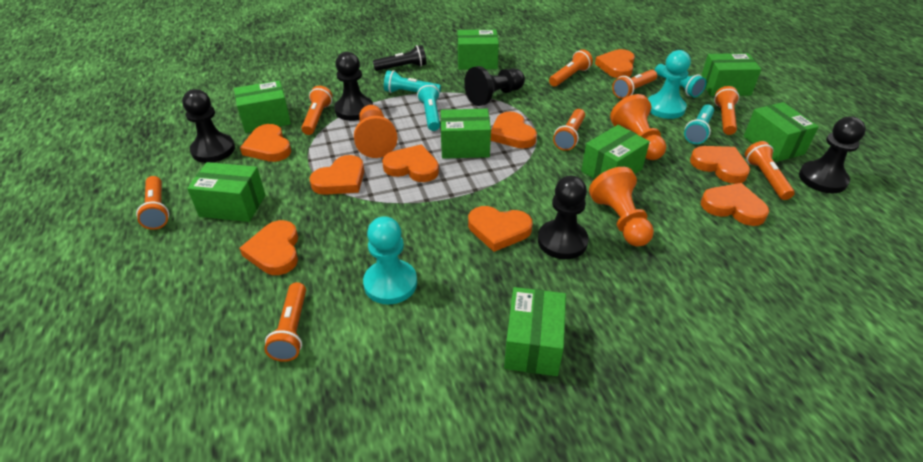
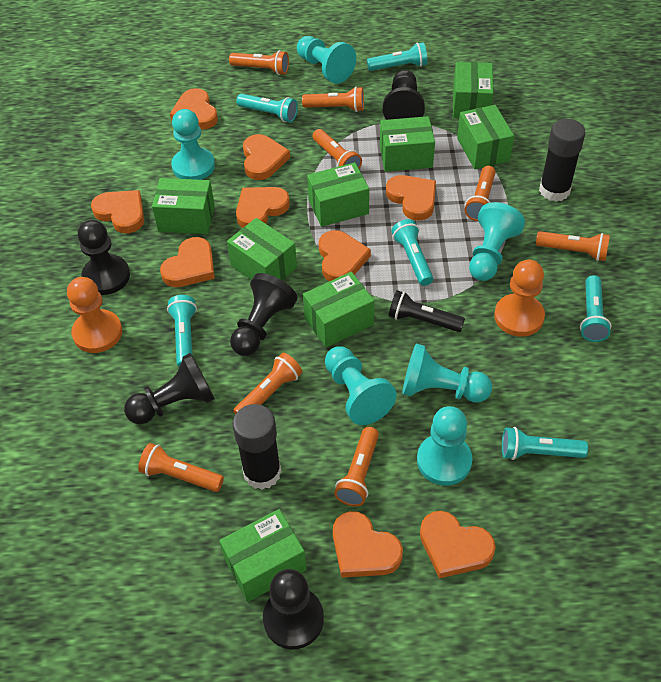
black glue stick: 0 -> 2
orange pawn: 3 -> 2
turquoise flashlight: 4 -> 6
turquoise pawn: 2 -> 6

